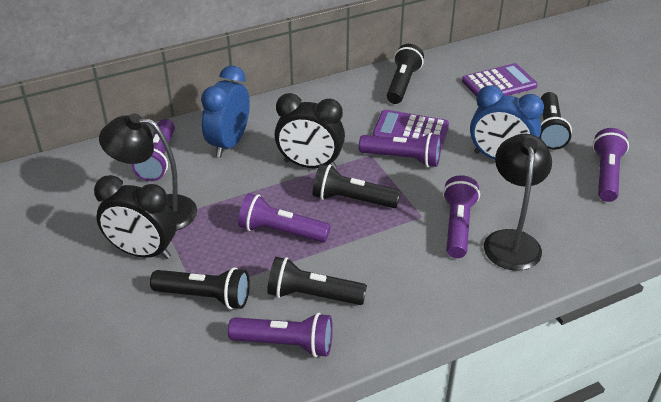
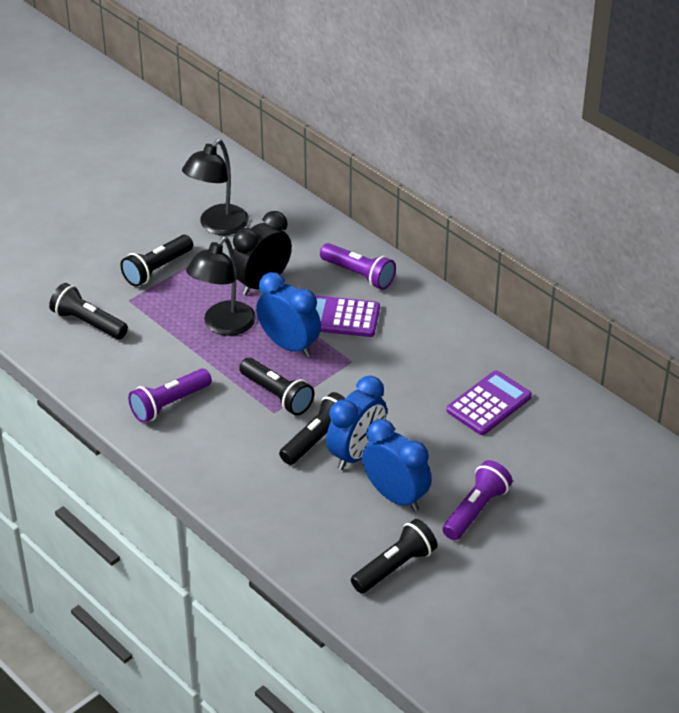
black clock: 2 -> 1
blue clock: 2 -> 3
purple flashlight: 6 -> 3

